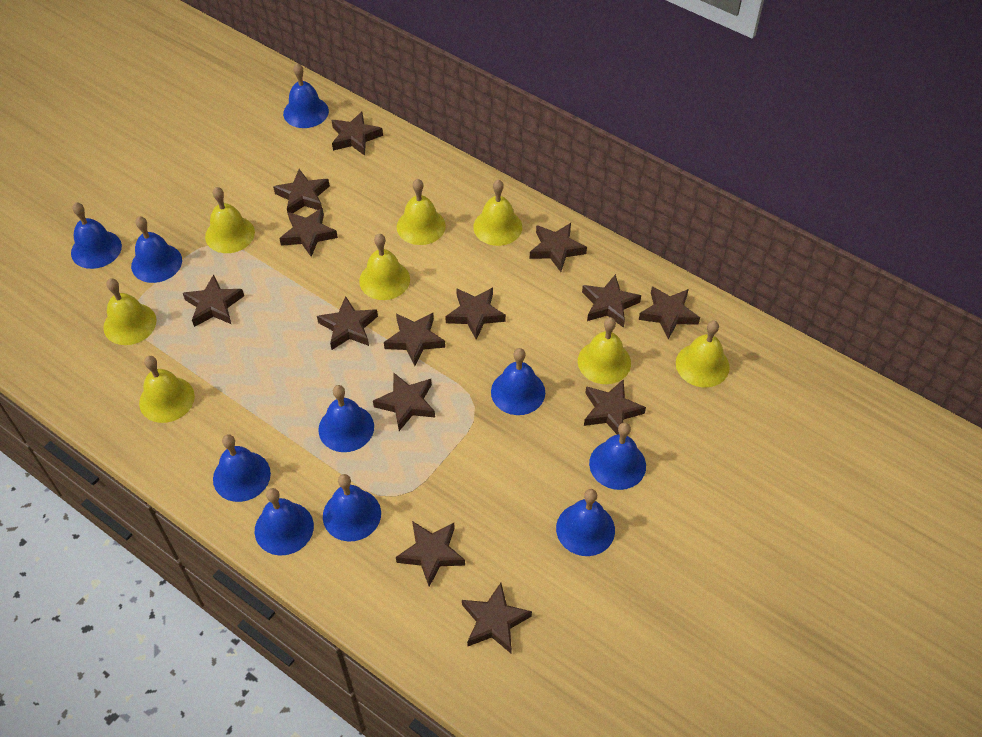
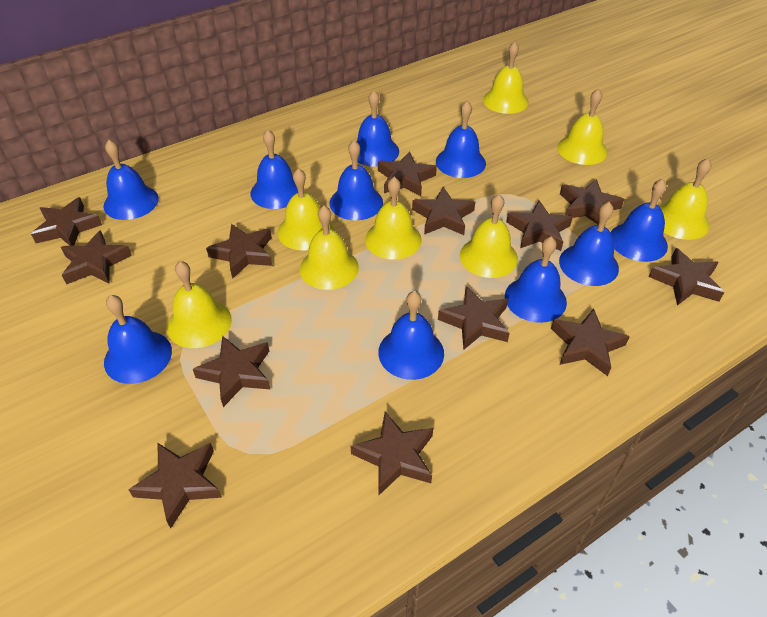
brown star: 14 -> 13

